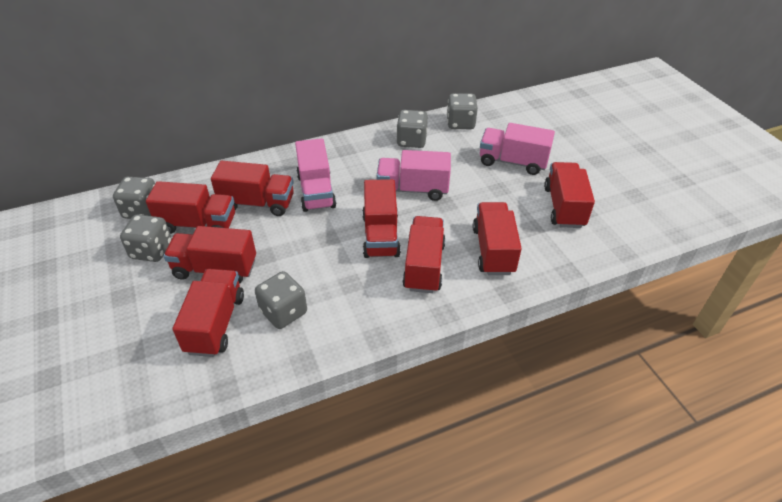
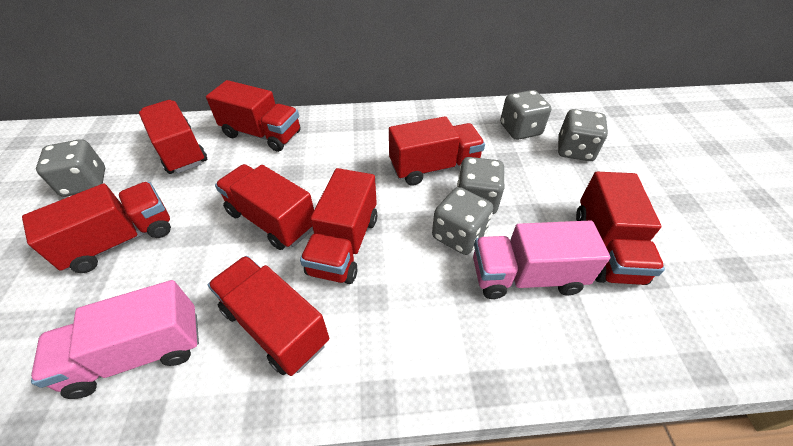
pink truck: 3 -> 2

